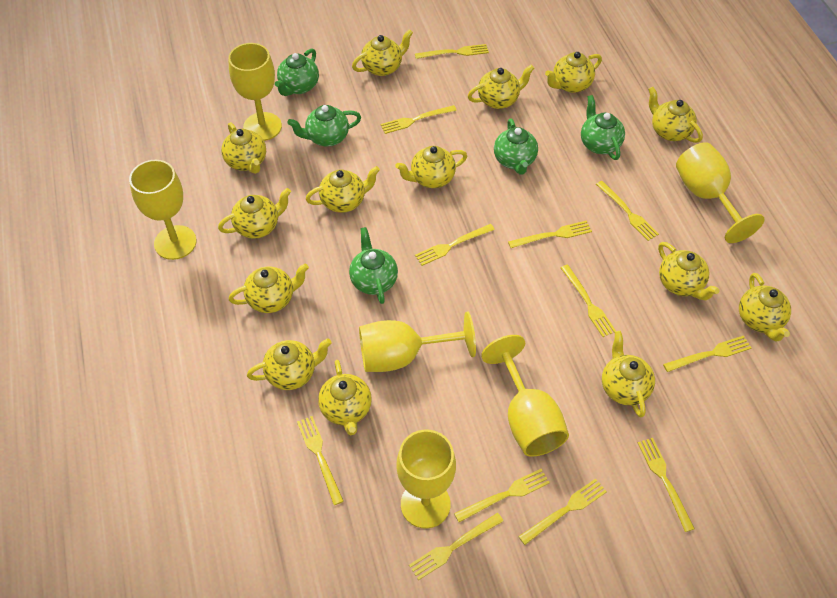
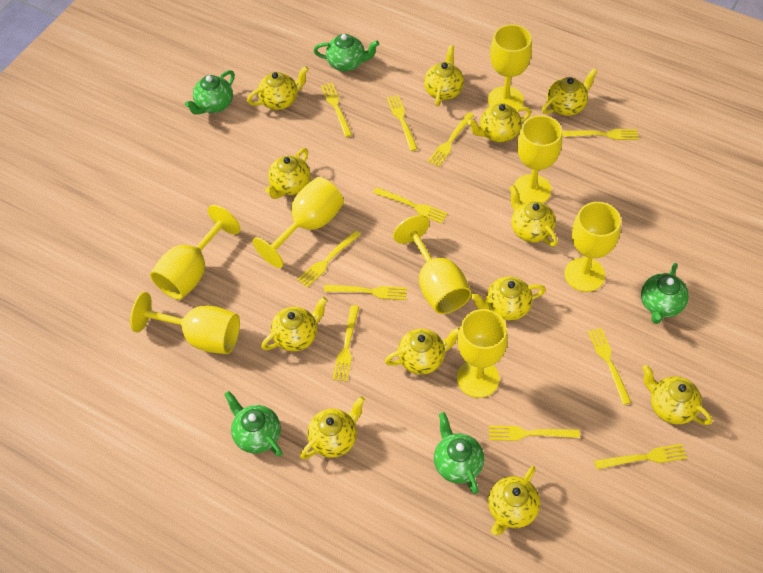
yellow fork: 12 -> 11
yellow goblet: 6 -> 8
yellow teapot: 14 -> 12

